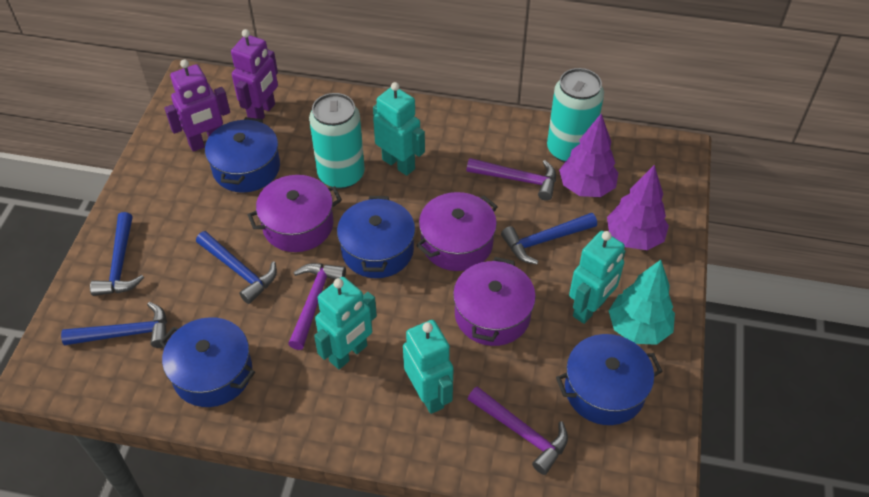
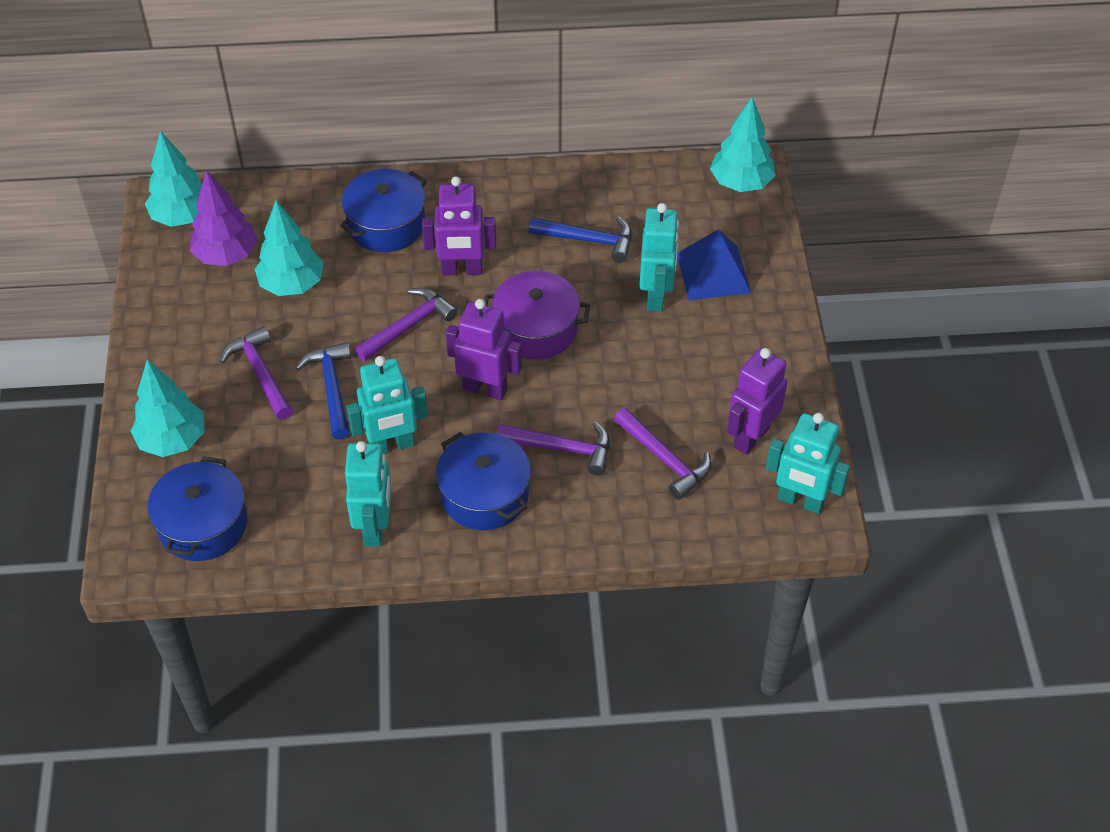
blue hammer: 4 -> 2
blue pot: 4 -> 3
blue pyramid: 0 -> 1
purple hammer: 3 -> 4
purple pot: 3 -> 1
purple robot: 2 -> 3
purple tree: 2 -> 1
turquoise can: 2 -> 0
turquoise tree: 1 -> 4

